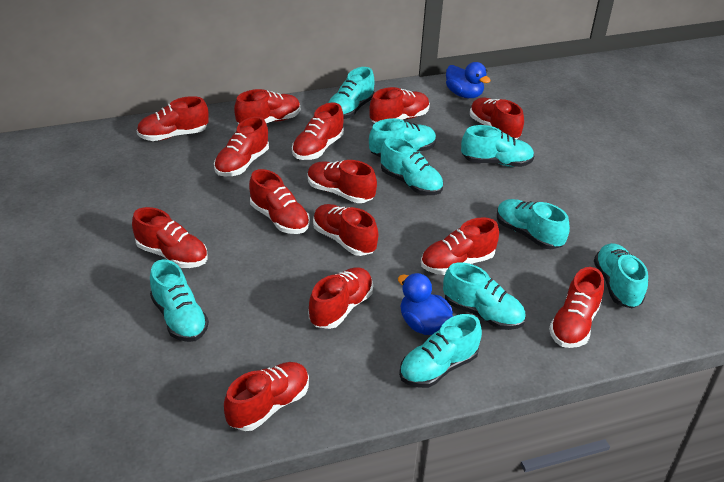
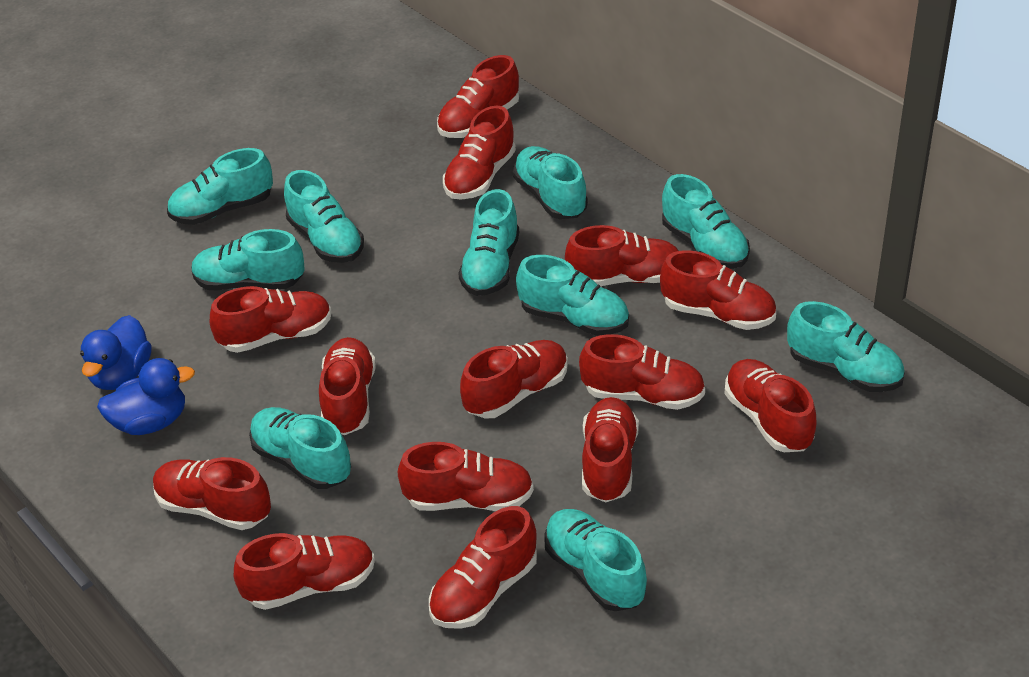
turquoise shoe: 9 -> 10

